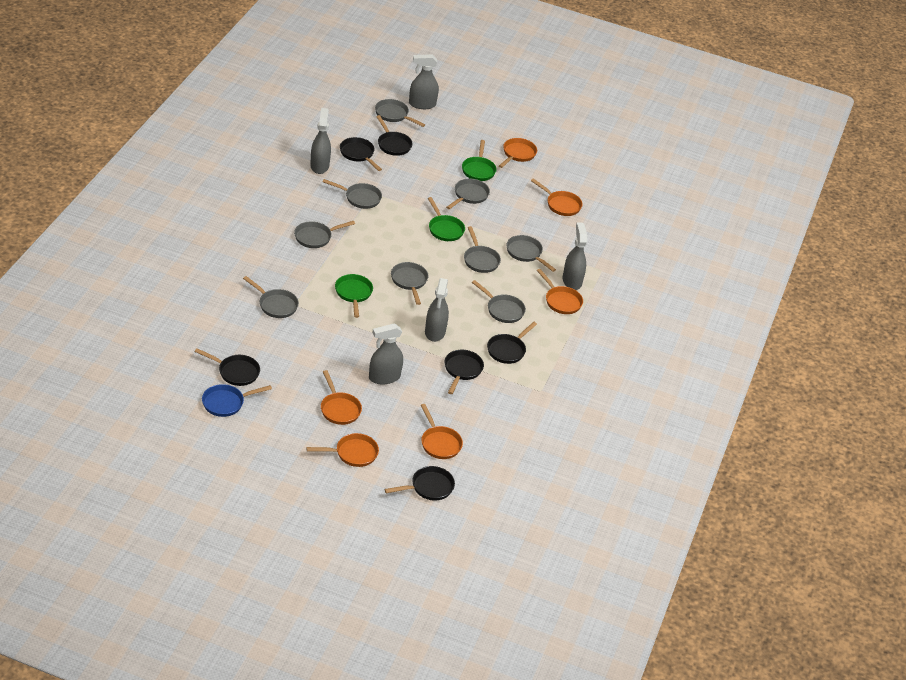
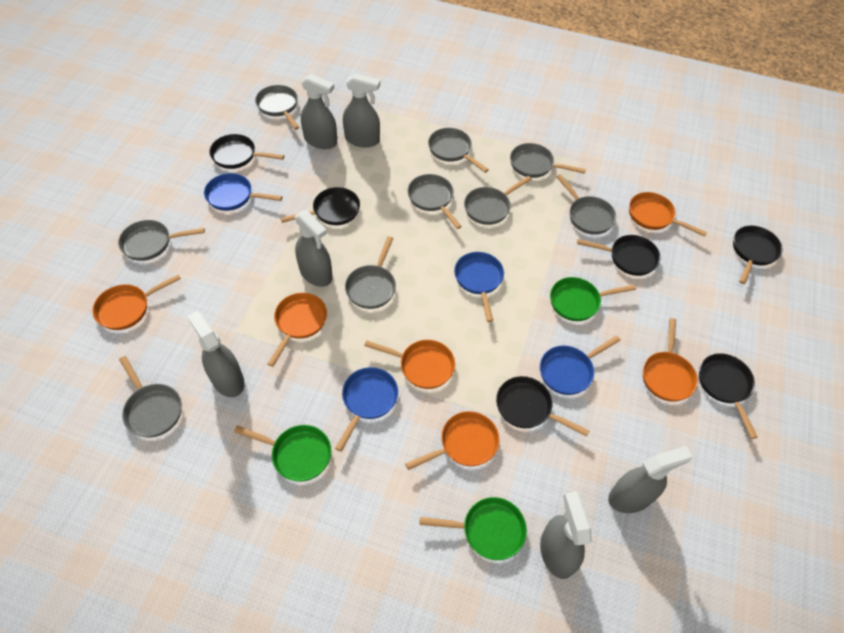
blue pan: 1 -> 4
grey spray bottle: 5 -> 6

